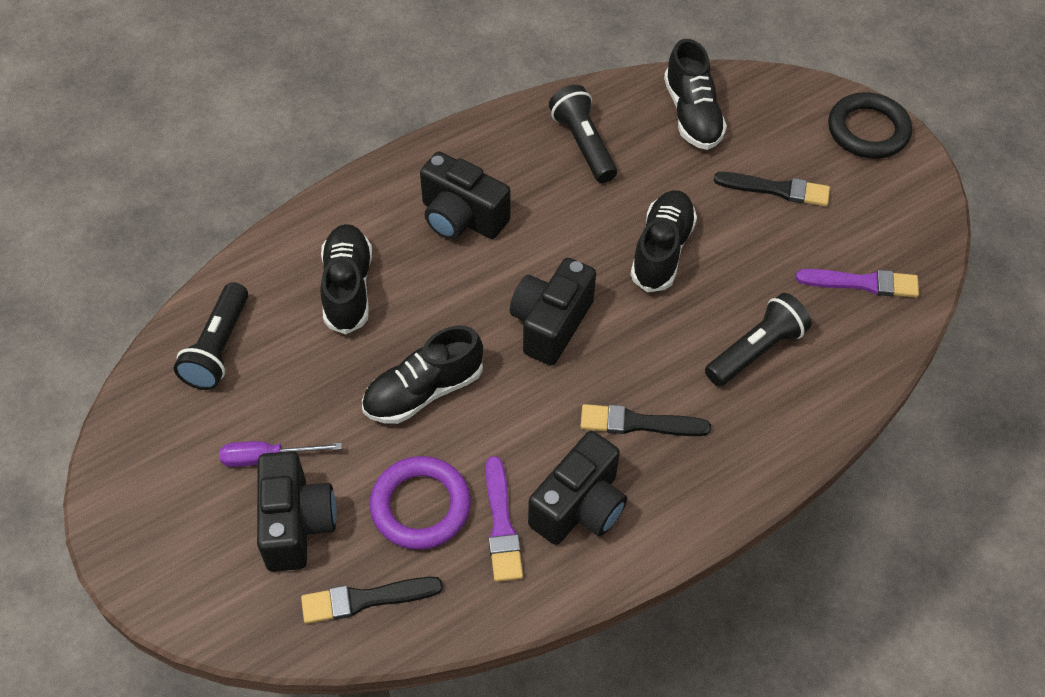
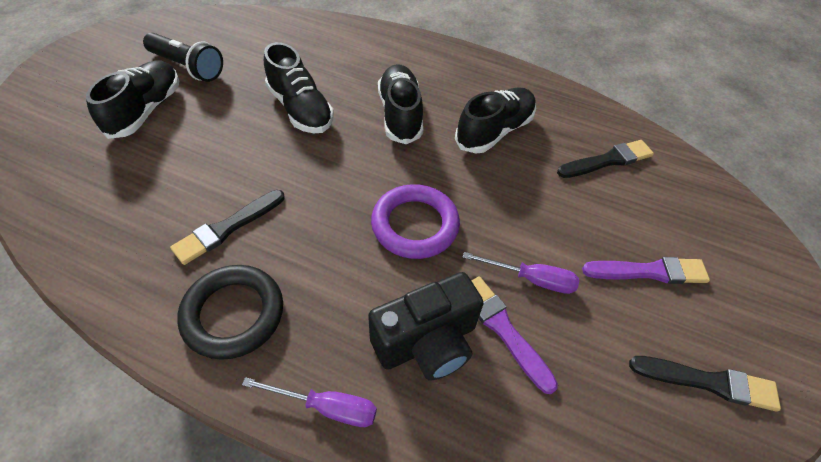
black camera: 4 -> 1
black flashlight: 3 -> 1
purple screwdriver: 1 -> 2

